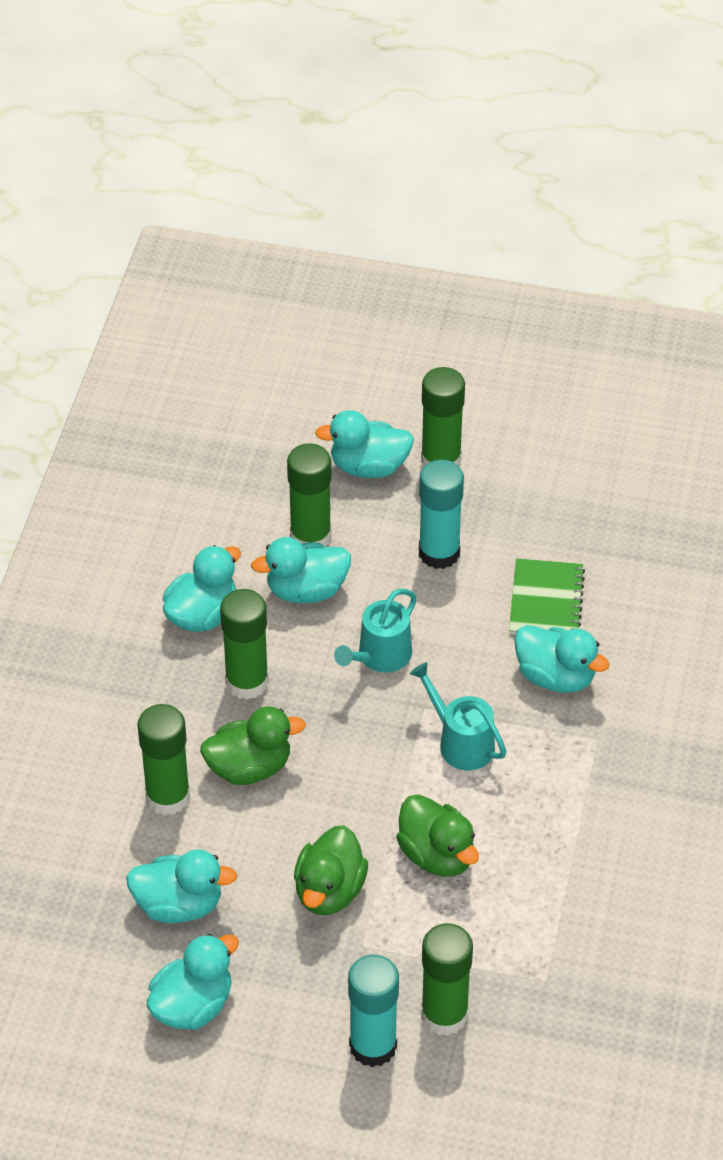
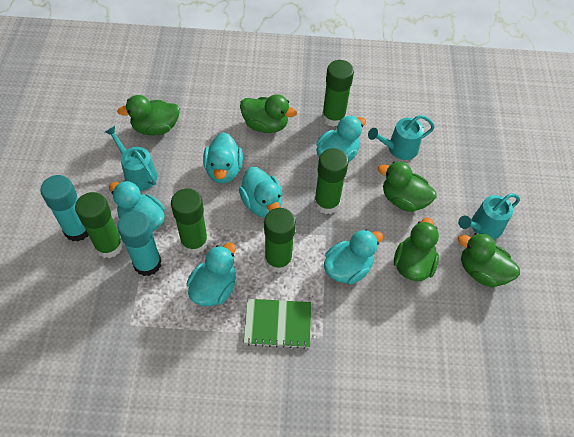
green duck: 3 -> 5
turquoise watering can: 2 -> 3

